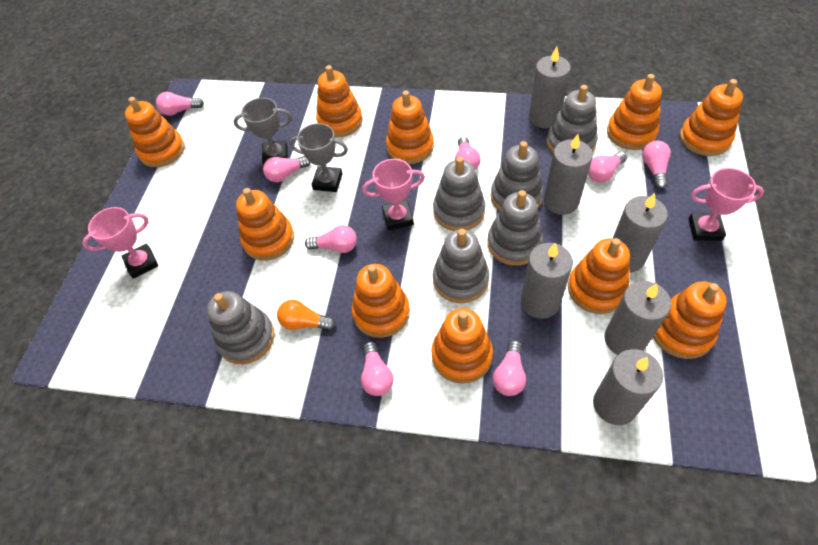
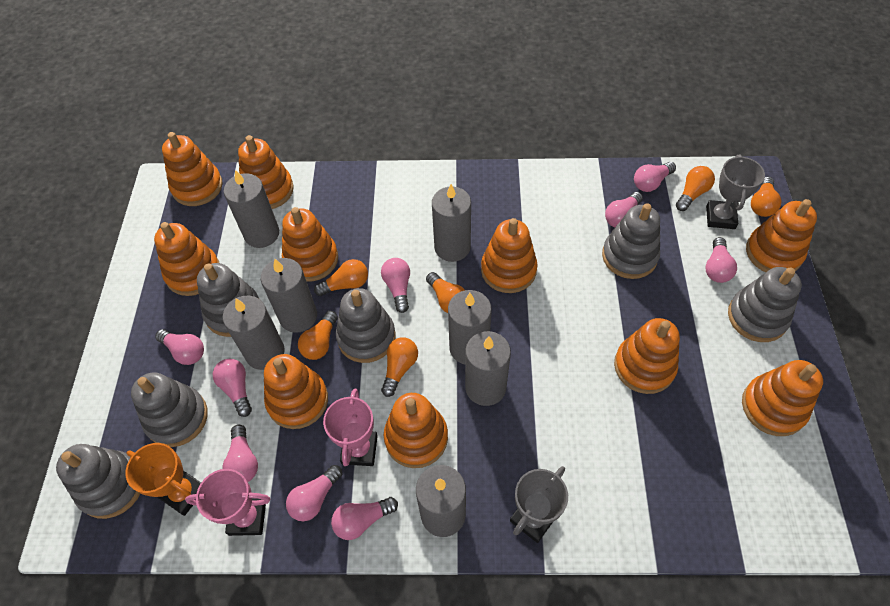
grey candle: 6 -> 7
orange light bulb: 1 -> 6
orange trophy: 0 -> 1
pink light bulb: 8 -> 9
pink trophy: 3 -> 2

